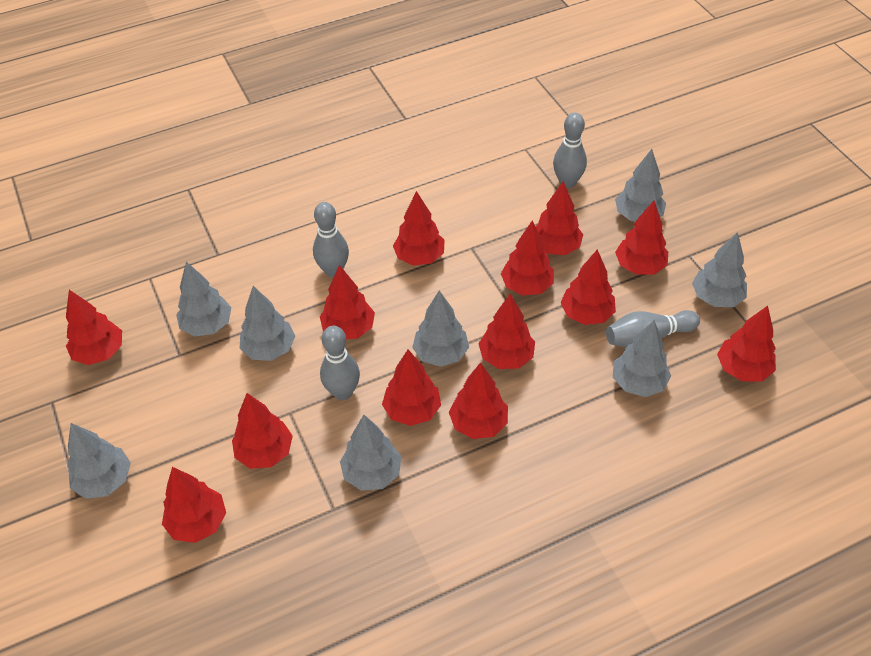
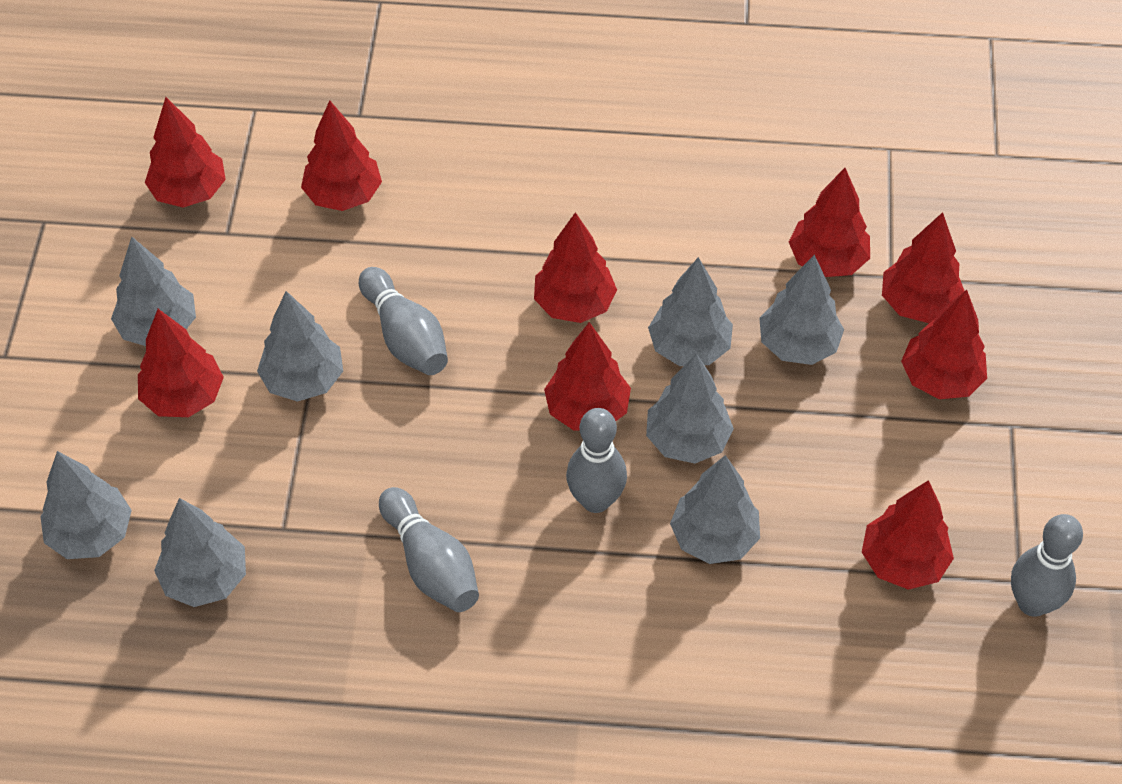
red tree: 13 -> 9

